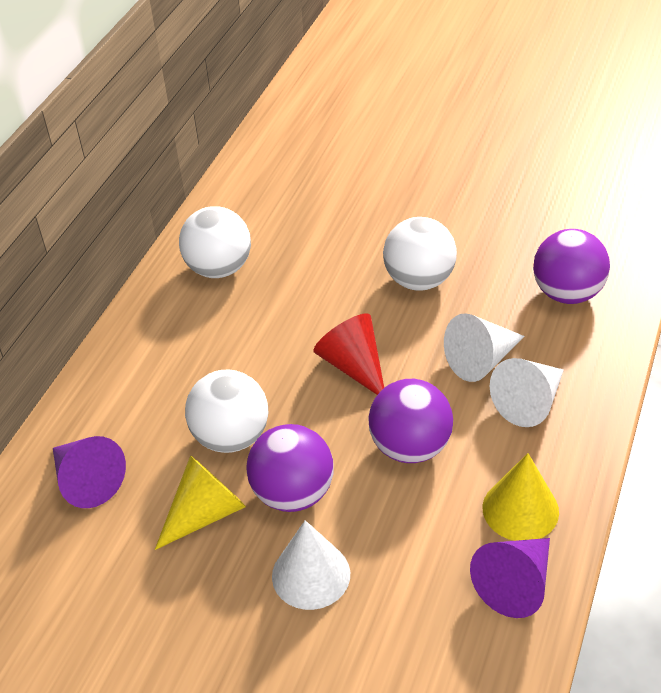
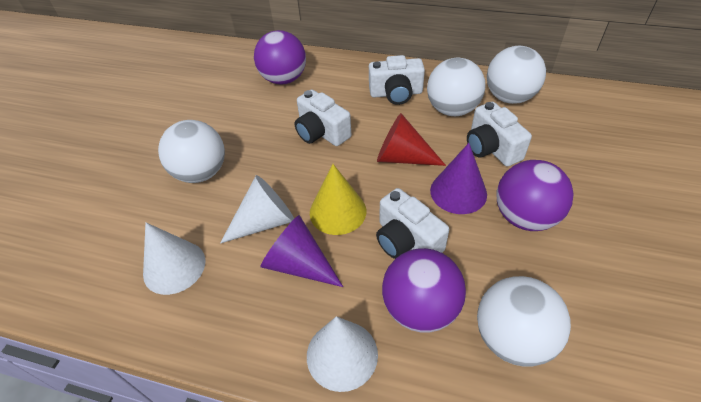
white ball: 3 -> 4
white camera: 0 -> 4
yellow cone: 2 -> 1

